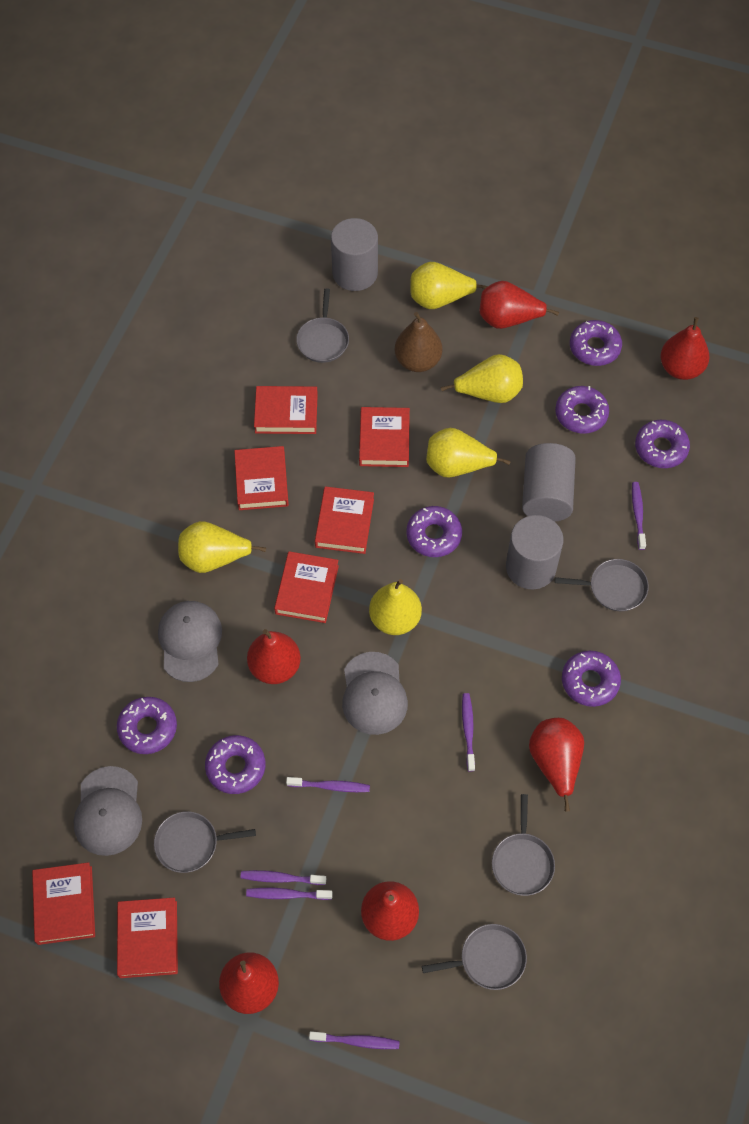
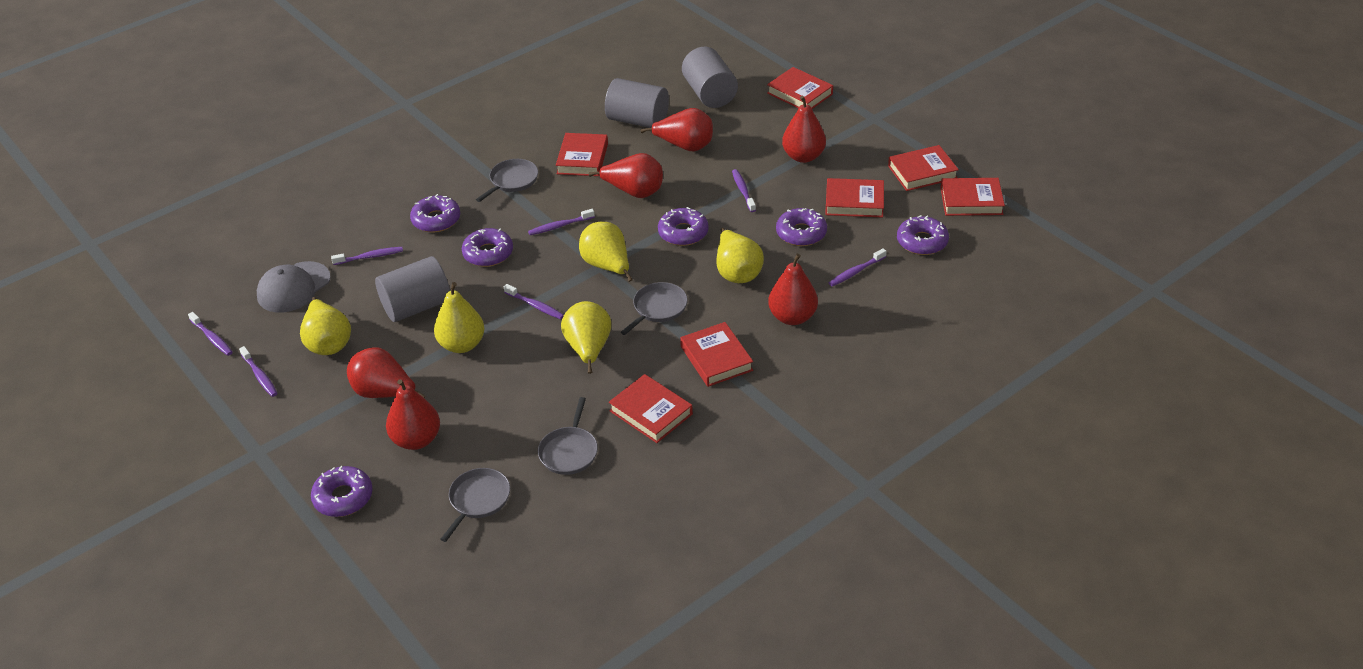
brown pear: 1 -> 0
grey cap: 3 -> 1
grey pan: 5 -> 4
purple donut: 7 -> 6
purple toothbrush: 6 -> 7

